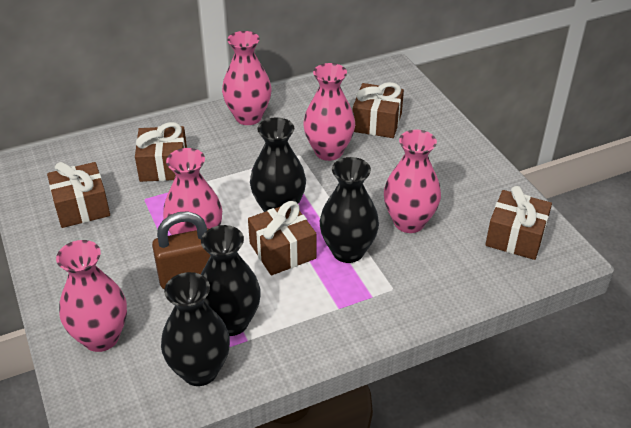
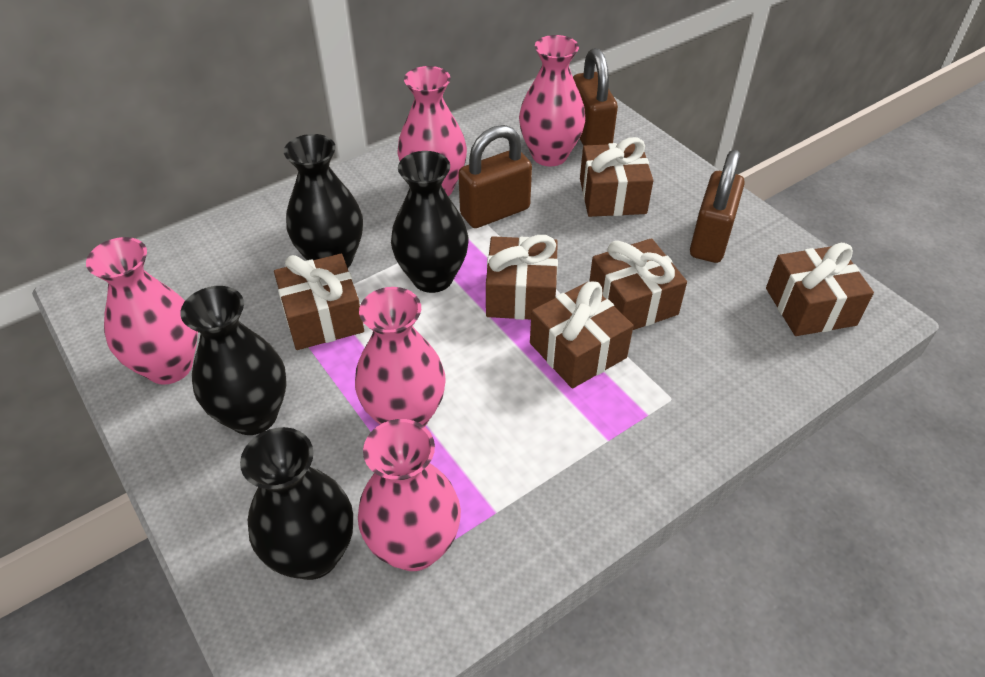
brown gift: 5 -> 6
brown padlock: 1 -> 3

